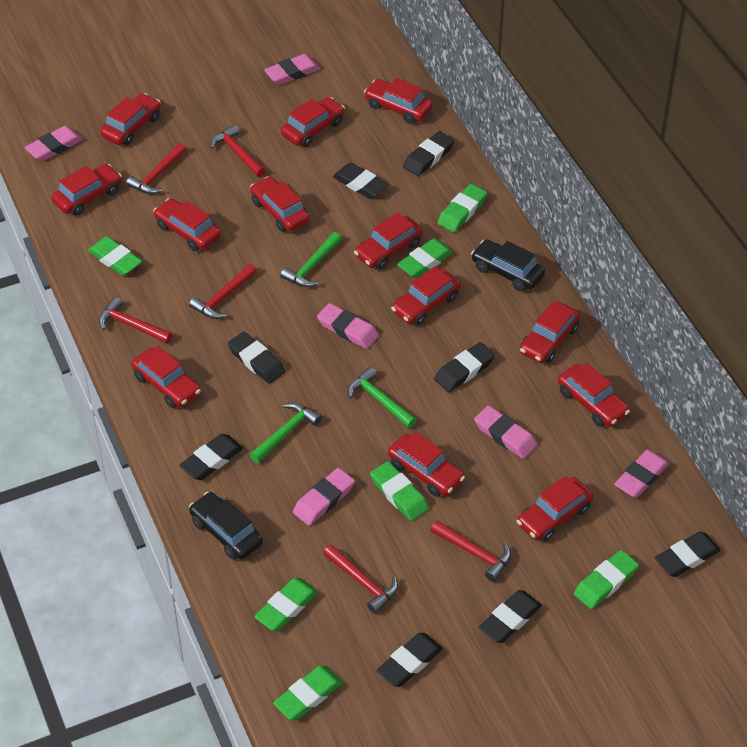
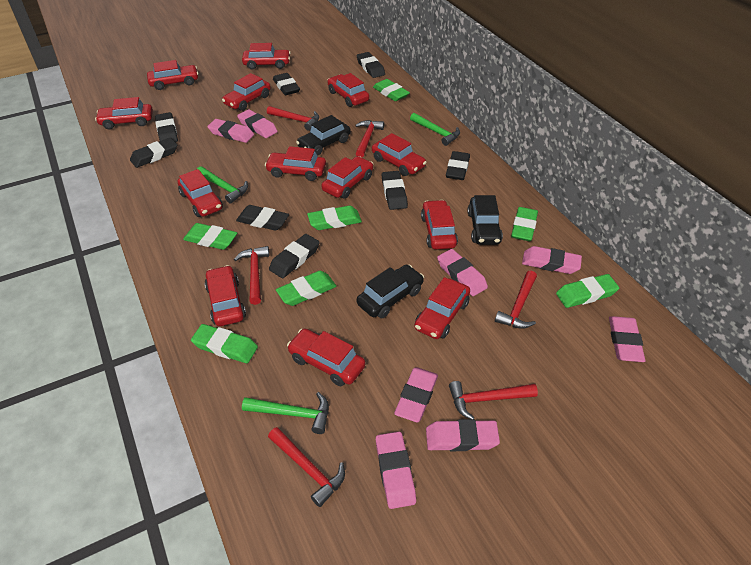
black car: 2 -> 3
pink eraser: 6 -> 8

